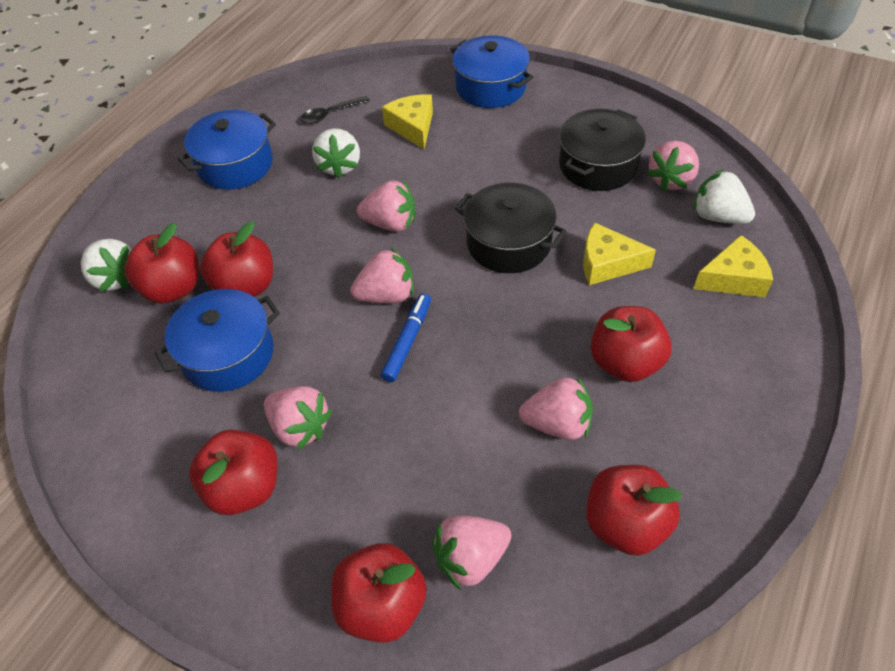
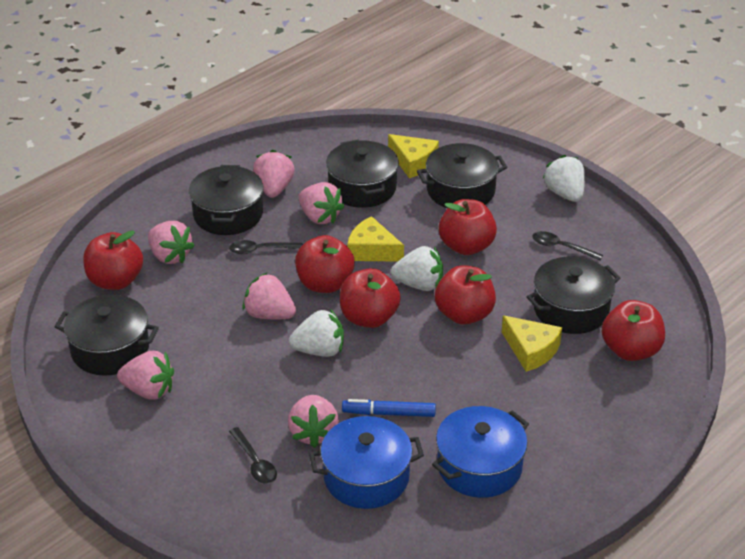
black pot: 2 -> 5
black spoon: 1 -> 3
blue pot: 3 -> 2

